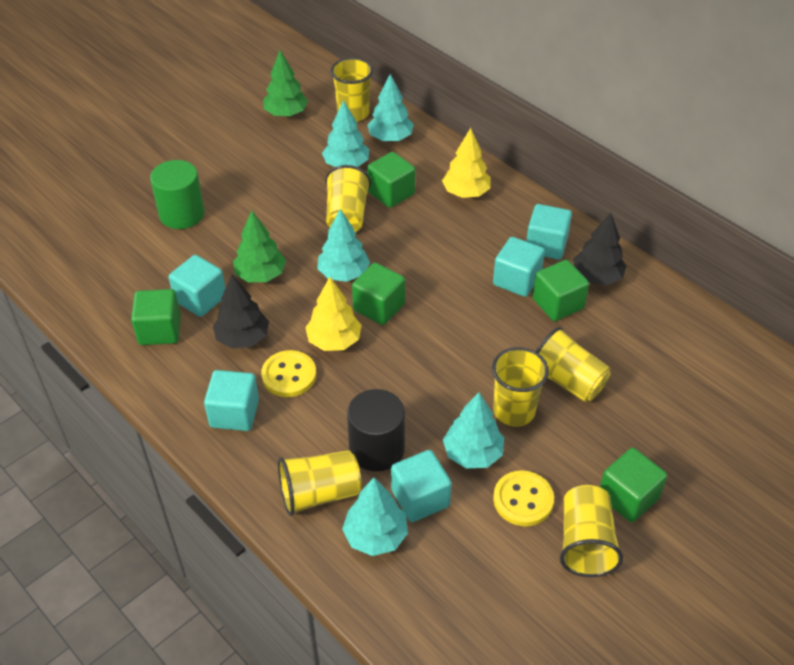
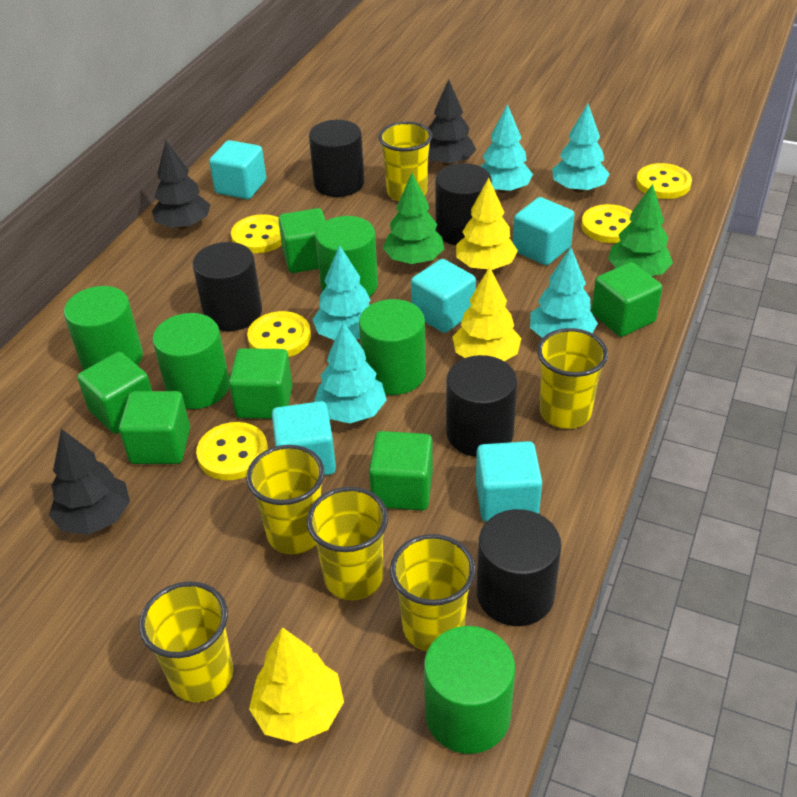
black cylinder: 1 -> 5
black tree: 2 -> 3
green cube: 5 -> 6
green cylinder: 1 -> 5
yellow button: 2 -> 5
yellow tree: 2 -> 3

